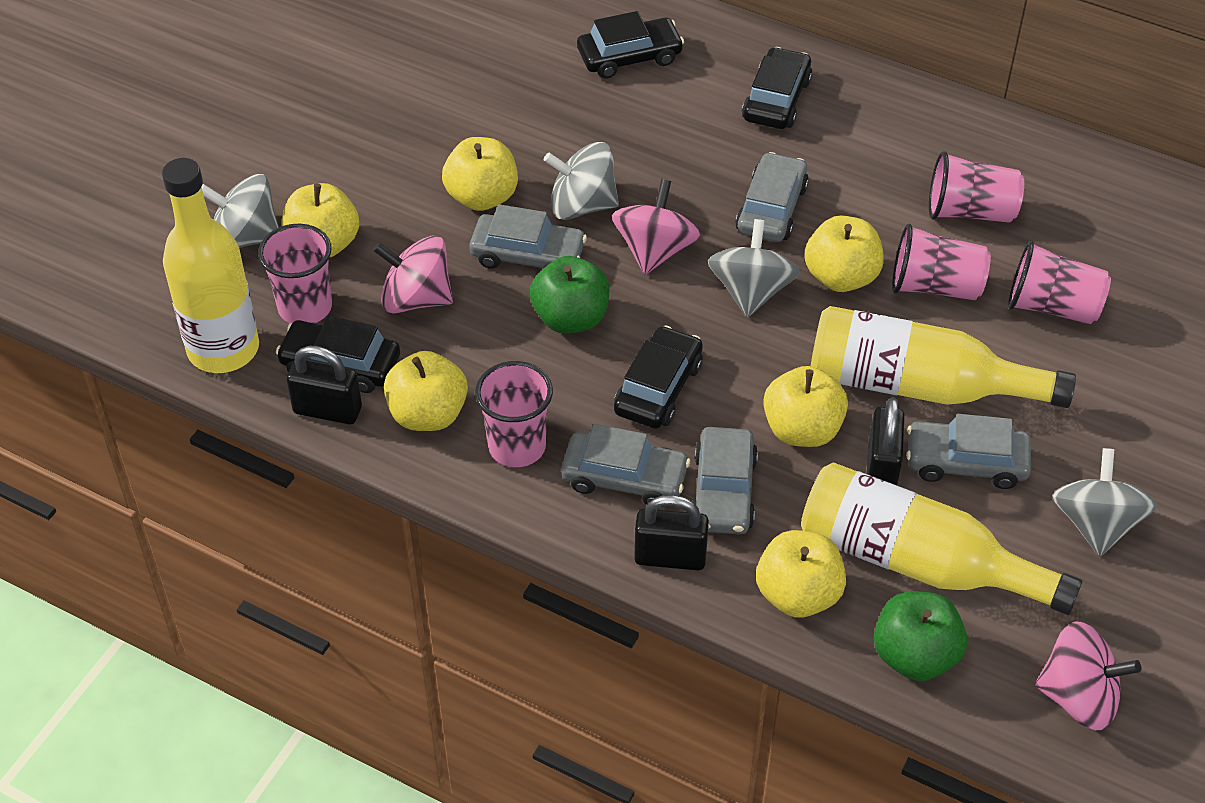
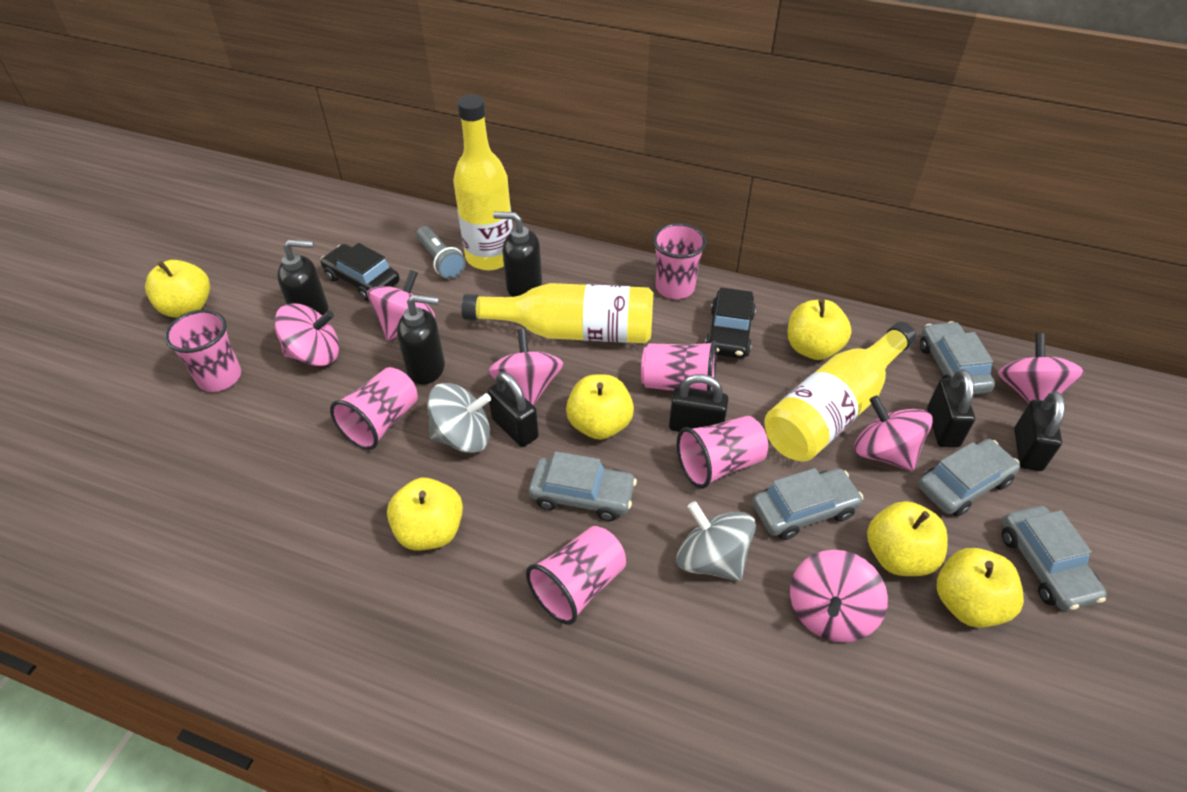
black car: 4 -> 2
black padlock: 3 -> 4
black soap dispenser: 0 -> 3
green apple: 2 -> 0
grey flashlight: 0 -> 1
grey spinning top: 4 -> 2
pink cup: 5 -> 6
pink spinning top: 3 -> 6

